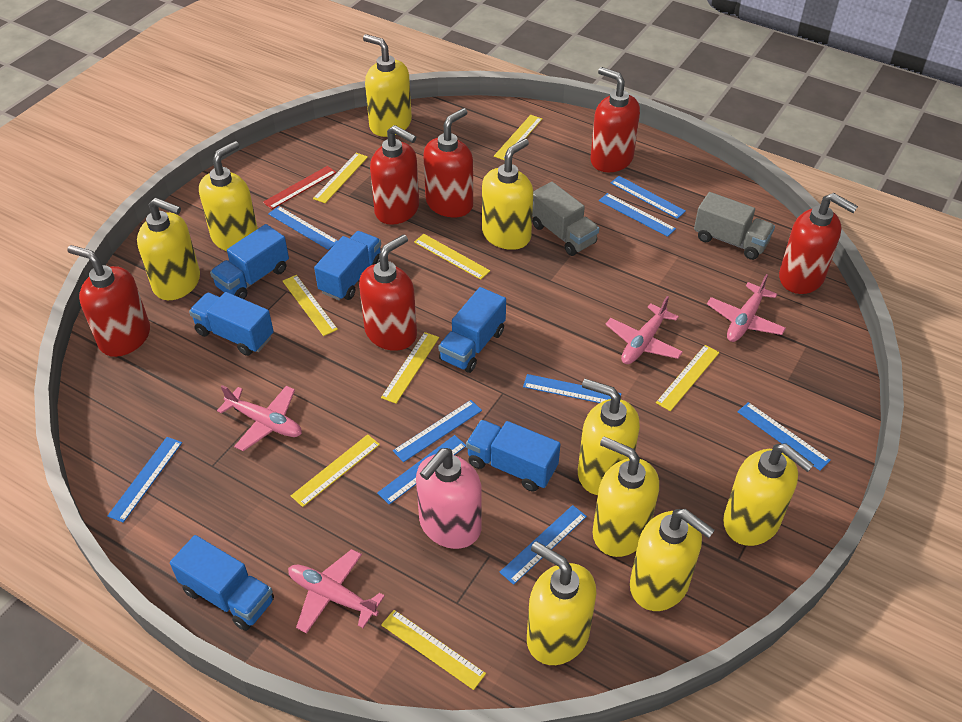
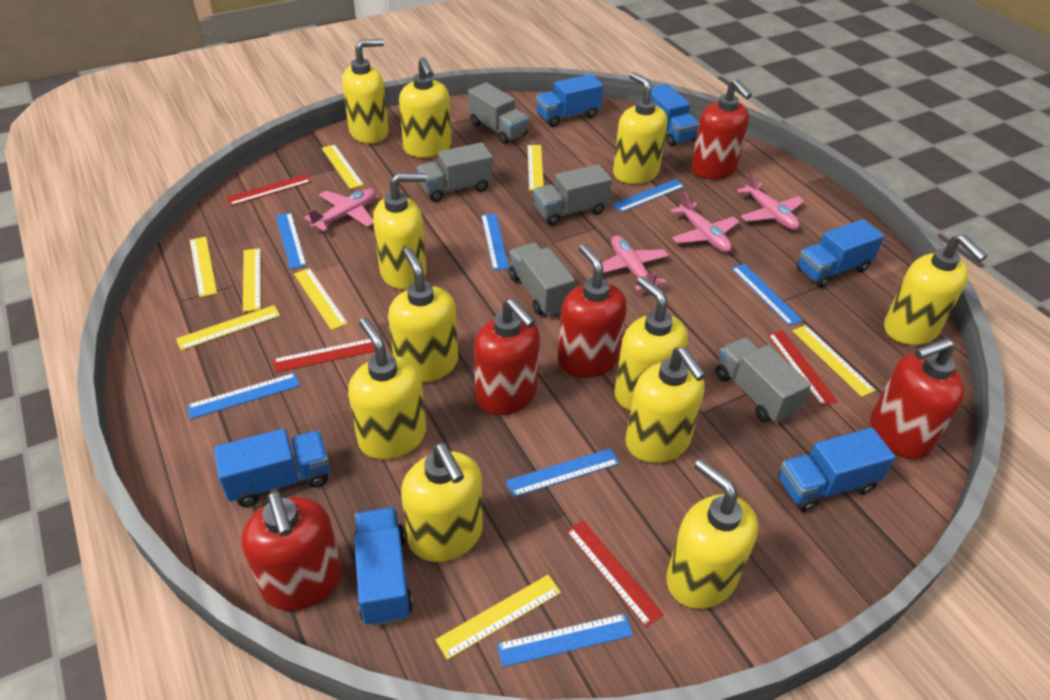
blue ruler: 9 -> 7
grey truck: 2 -> 5
pink soap dispenser: 1 -> 0
red ruler: 1 -> 4
red soap dispenser: 6 -> 5
yellow soap dispenser: 9 -> 11

